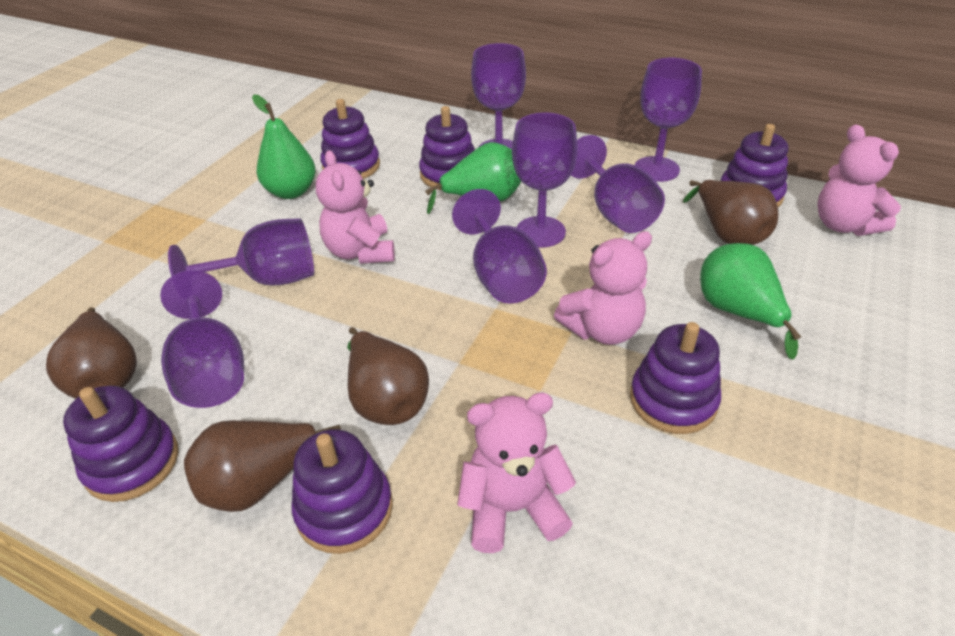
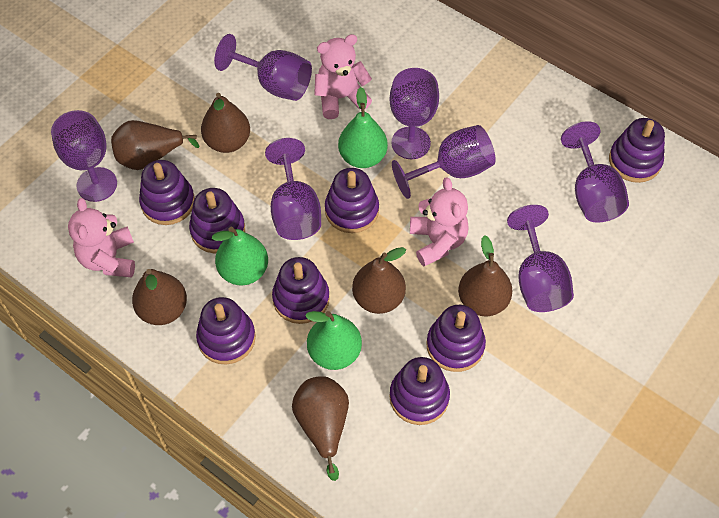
brown pear: 4 -> 6
pink teddy bear: 4 -> 3
purple stacking toy: 6 -> 8

